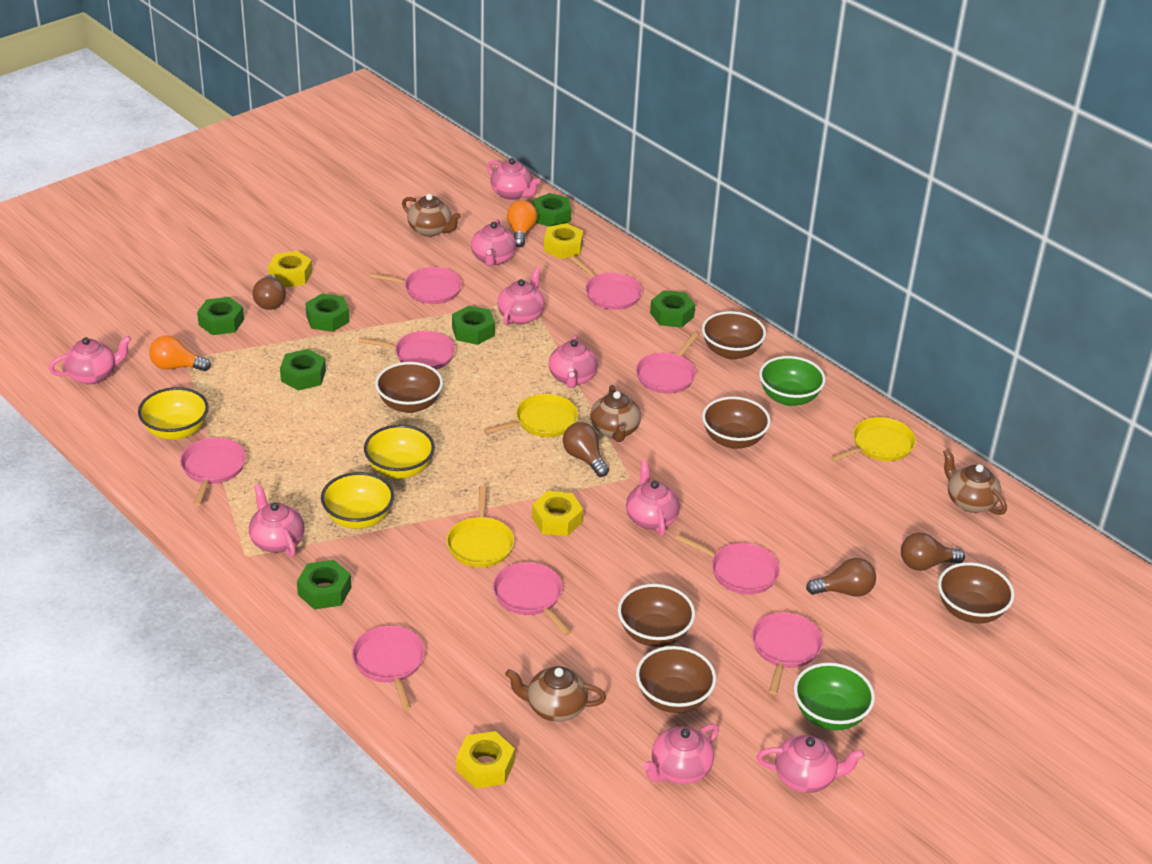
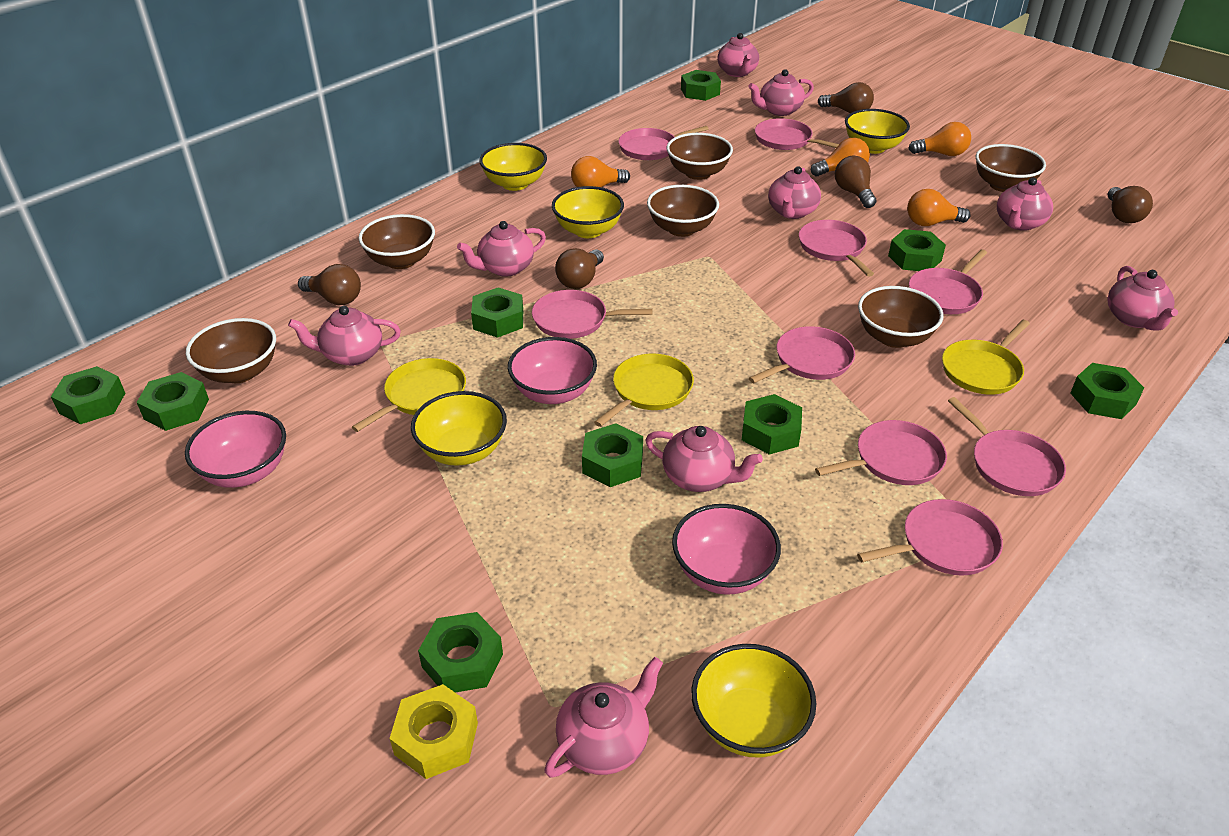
brown light bulb: 4 -> 5
brown teapot: 4 -> 0
green bowl: 2 -> 0
green nut: 7 -> 9
orange light bulb: 2 -> 4
pink bowl: 0 -> 3
yellow bowl: 3 -> 5
yellow nut: 4 -> 1

